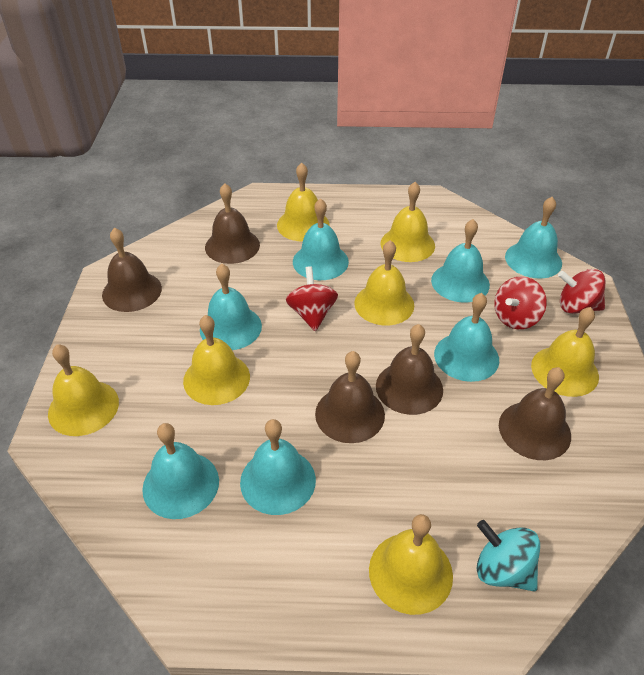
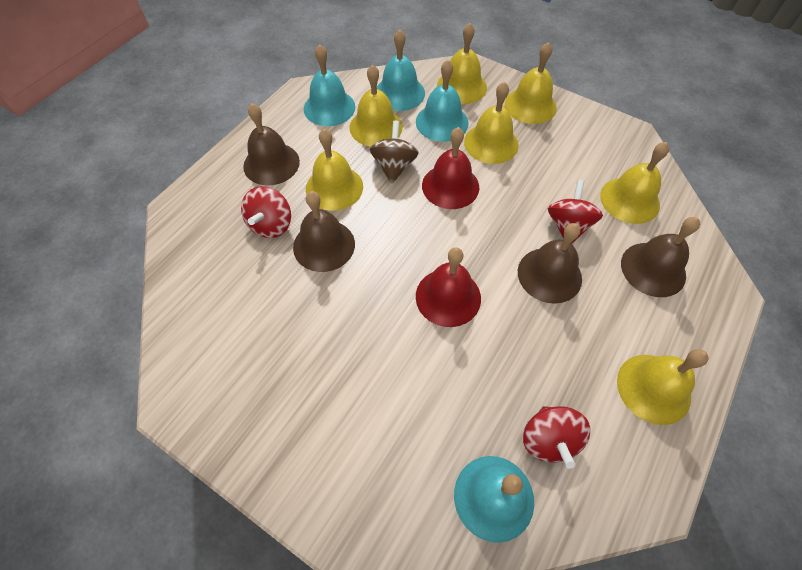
brown bell: 5 -> 4
brown spinning top: 0 -> 1
red bell: 0 -> 2
turquoise bell: 7 -> 4
turquoise spinning top: 1 -> 0

